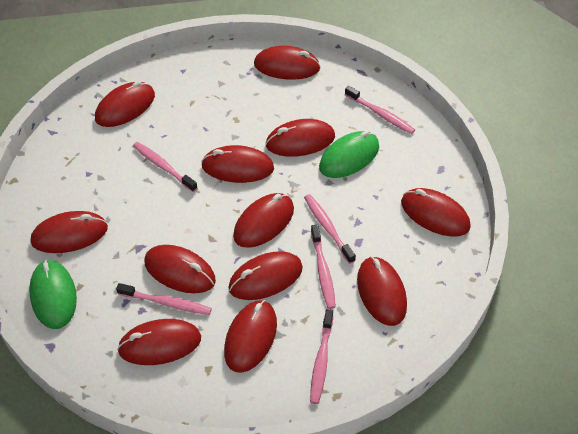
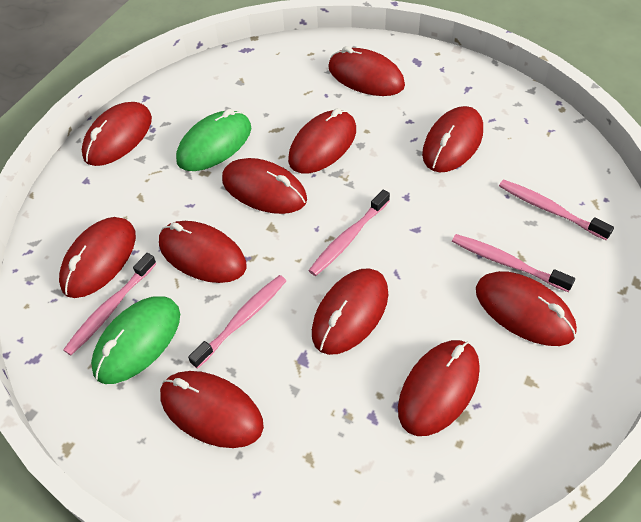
pink toothbrush: 6 -> 5
red mouse: 12 -> 11

